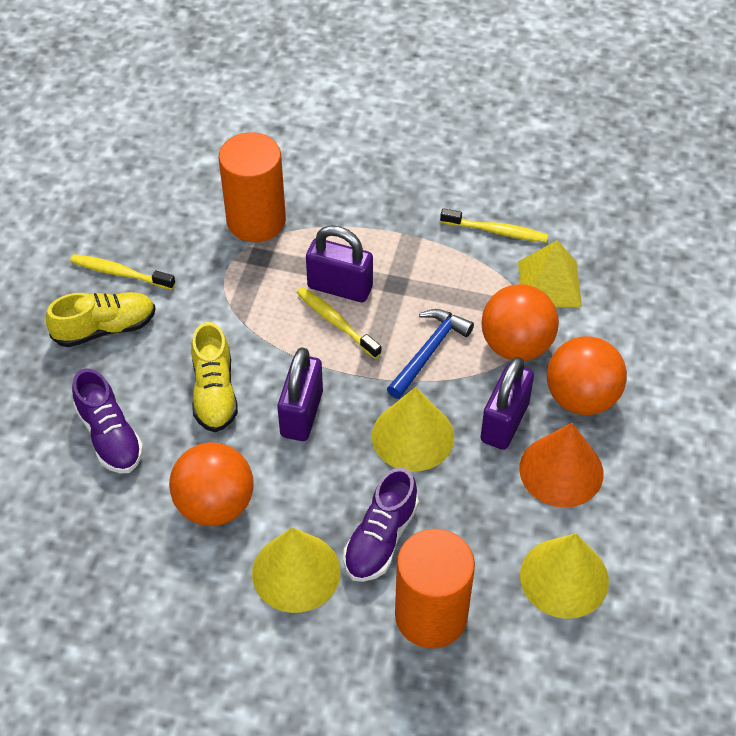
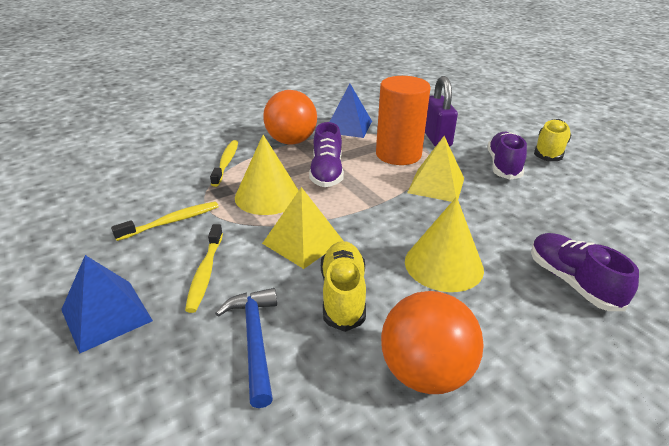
blue pyramid: 0 -> 2
orange ball: 3 -> 2
orange cone: 1 -> 0
orange cylinder: 2 -> 1
purple padlock: 3 -> 1
purple shoe: 2 -> 3
yellow cone: 3 -> 2
yellow pyramid: 1 -> 2

